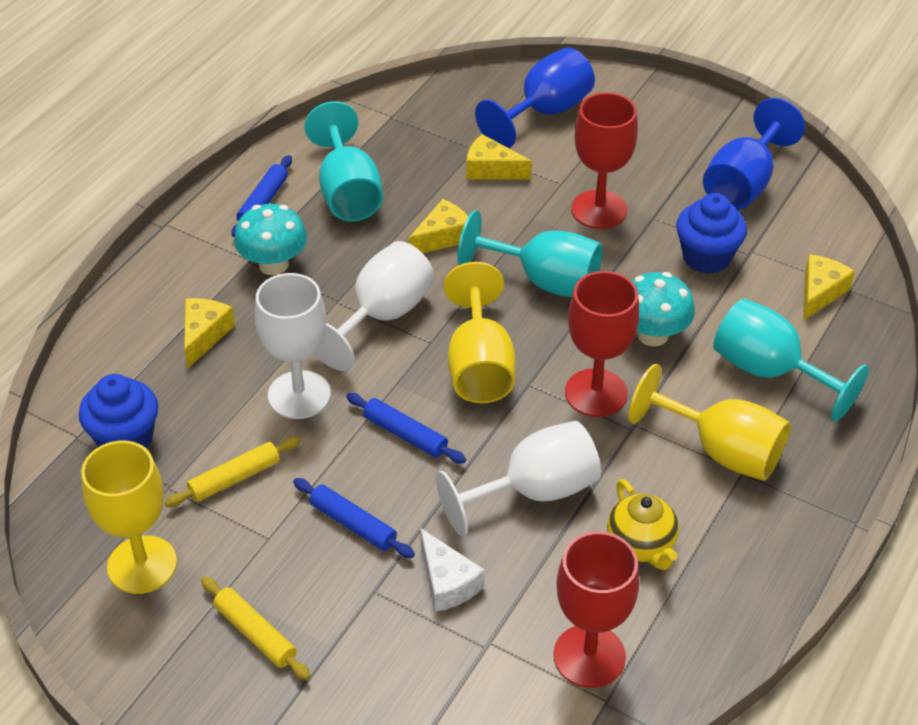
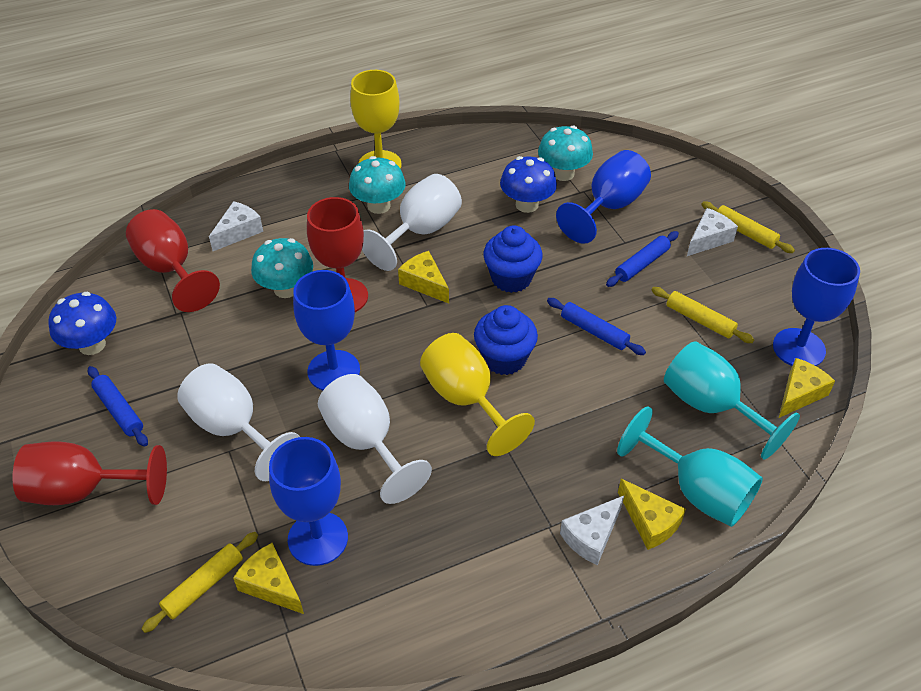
blue goblet: 2 -> 4
blue mushroom: 0 -> 2
turquoise goblet: 3 -> 2
turquoise mushroom: 2 -> 3
white cheese: 1 -> 3
yellow goblet: 3 -> 2
yellow rolling pin: 2 -> 3
yellow teapot: 1 -> 0

